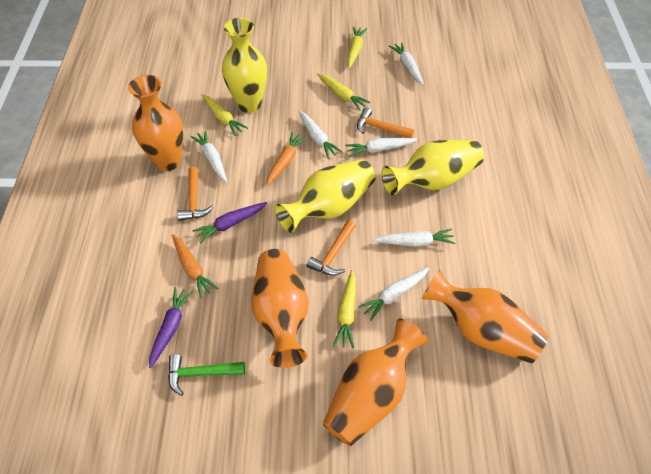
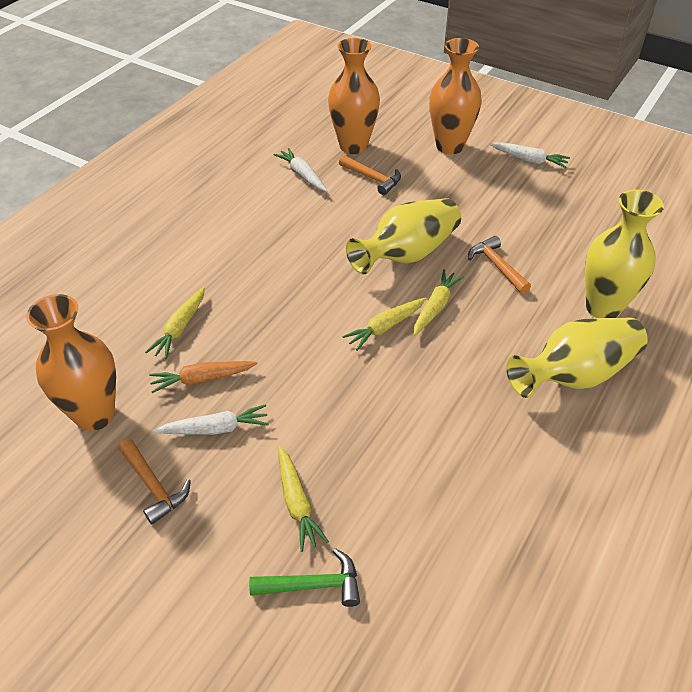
orange carrot: 2 -> 1
orange vase: 4 -> 3
purple carrot: 2 -> 0
white carrot: 6 -> 3

